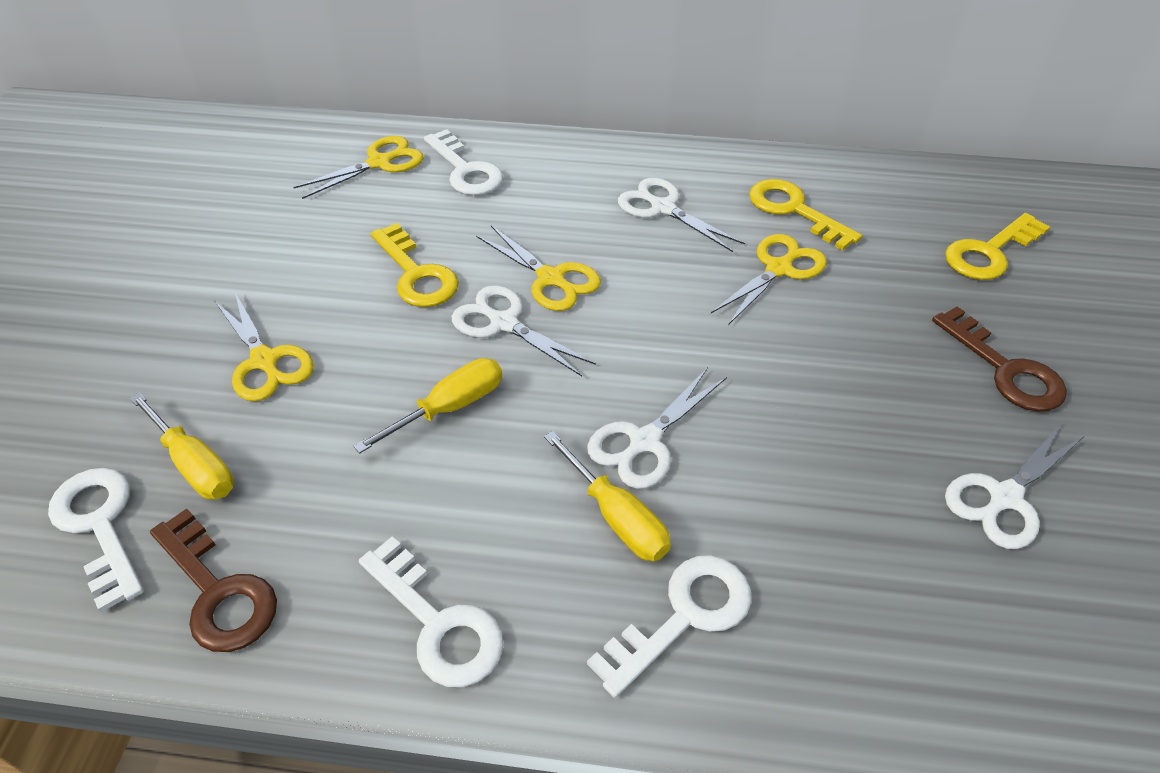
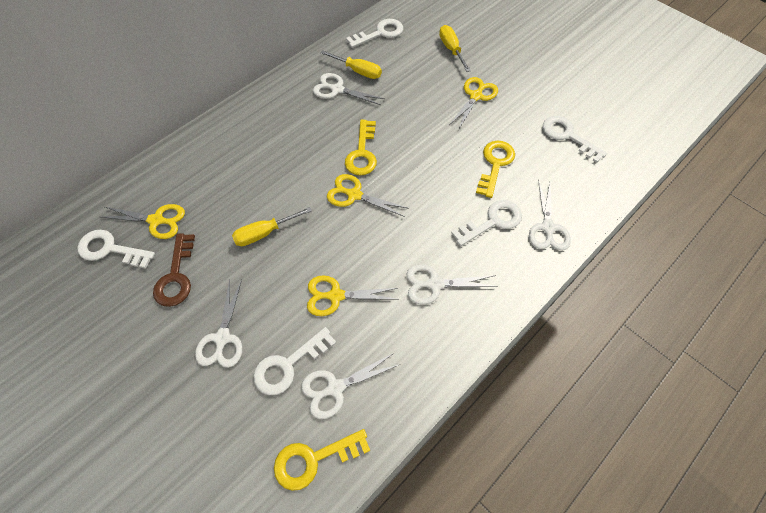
brown key: 2 -> 1
white key: 4 -> 5
white scissors: 4 -> 5

